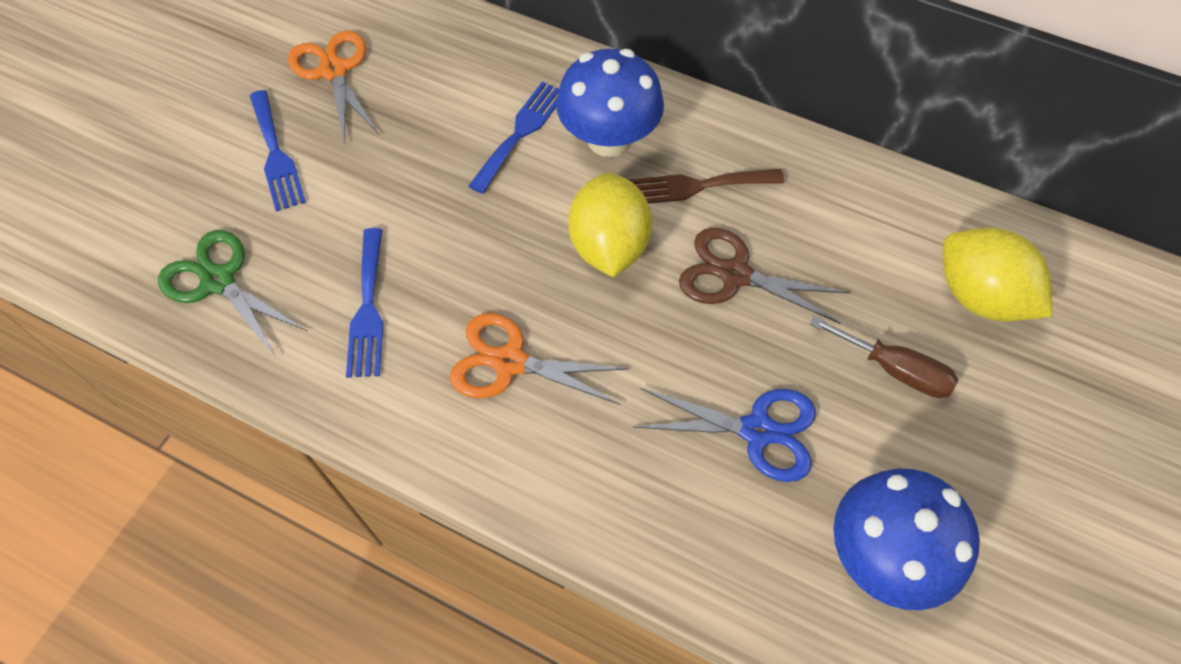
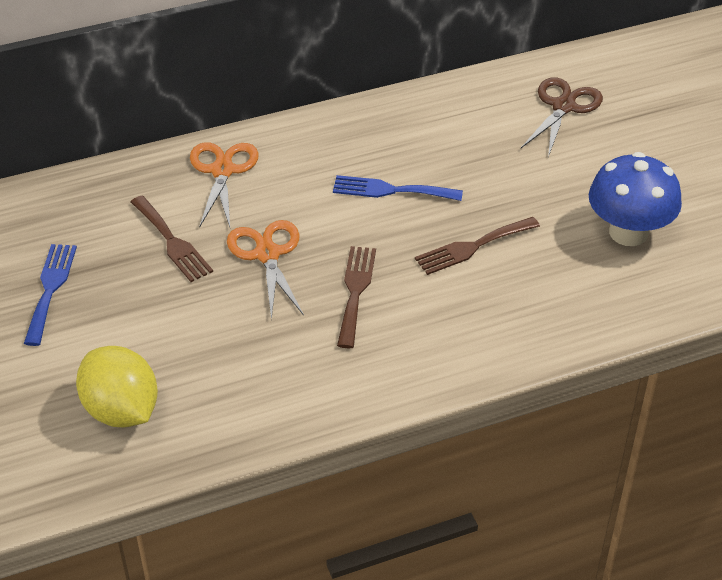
blue fork: 3 -> 2
blue mushroom: 2 -> 1
blue scissors: 1 -> 0
brown fork: 1 -> 3
brown screwdriver: 1 -> 0
green scissors: 1 -> 0
yellow lemon: 2 -> 1

